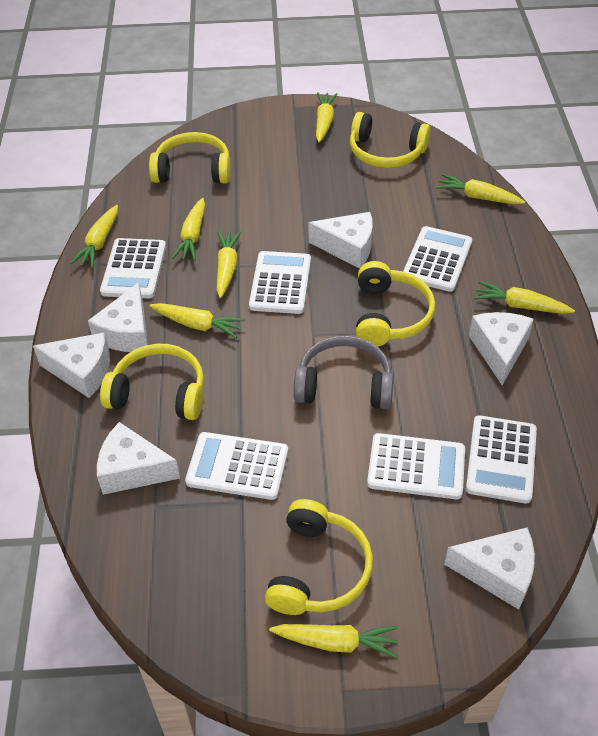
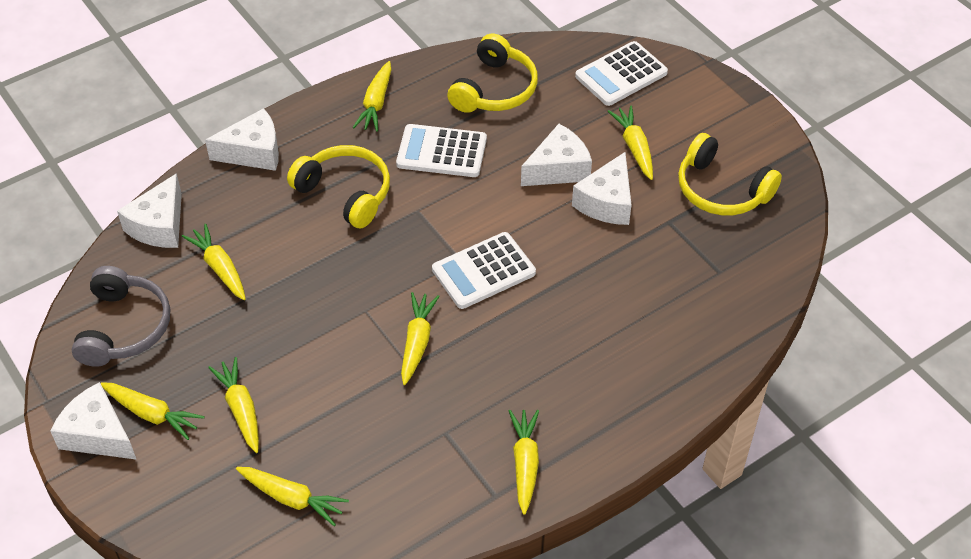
white calculator: 6 -> 3
white cheese: 6 -> 5
yellow headphones: 5 -> 3

